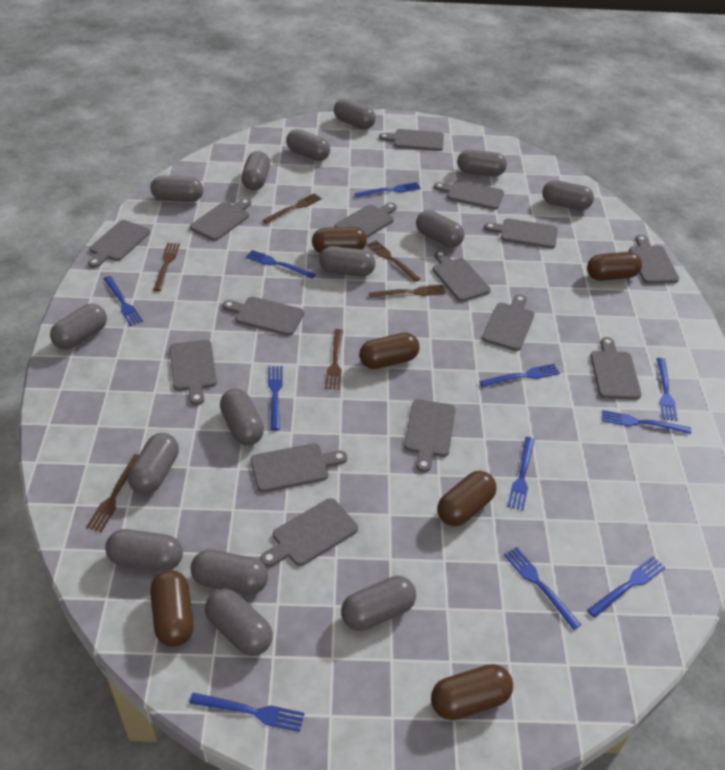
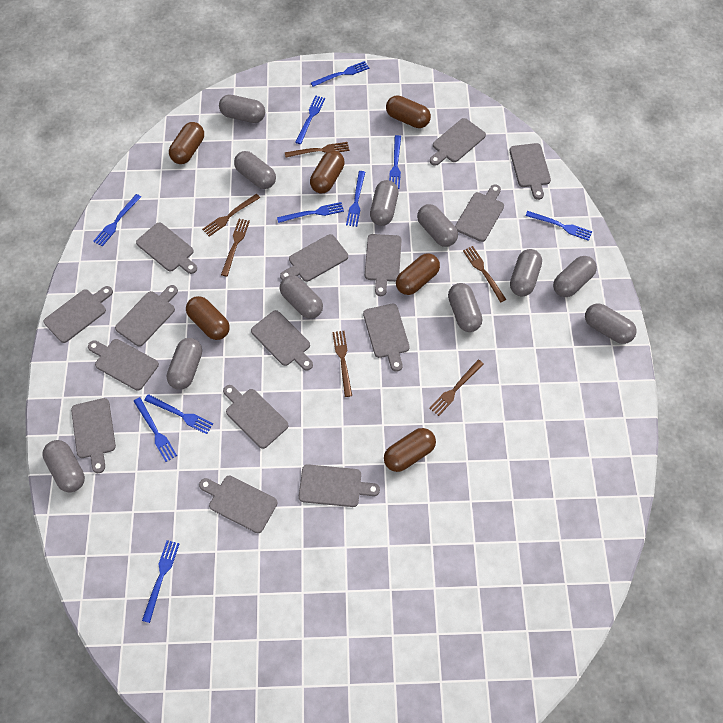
blue fork: 11 -> 10
grey capsule: 15 -> 11

